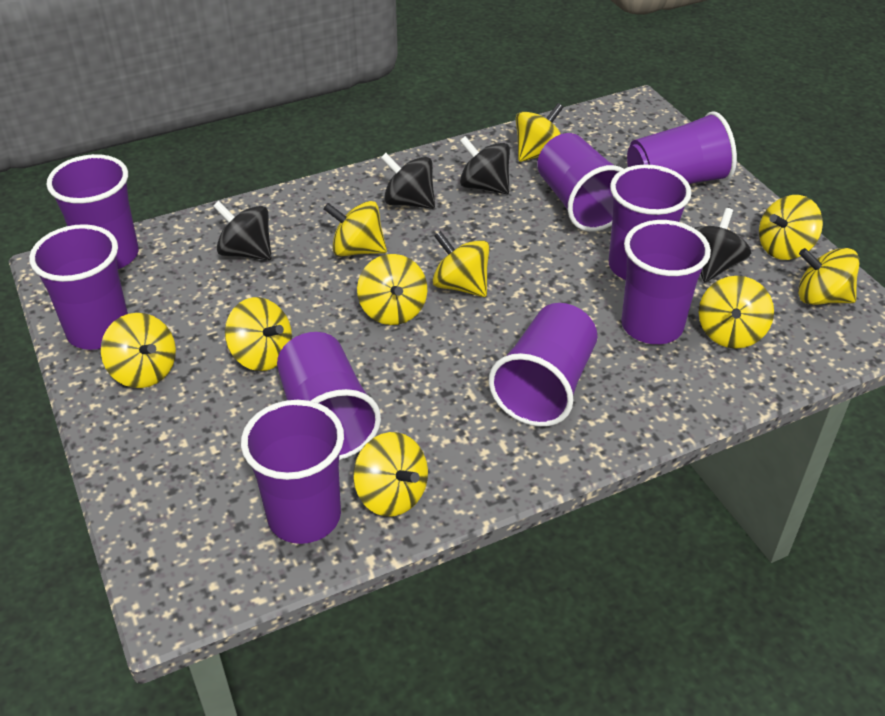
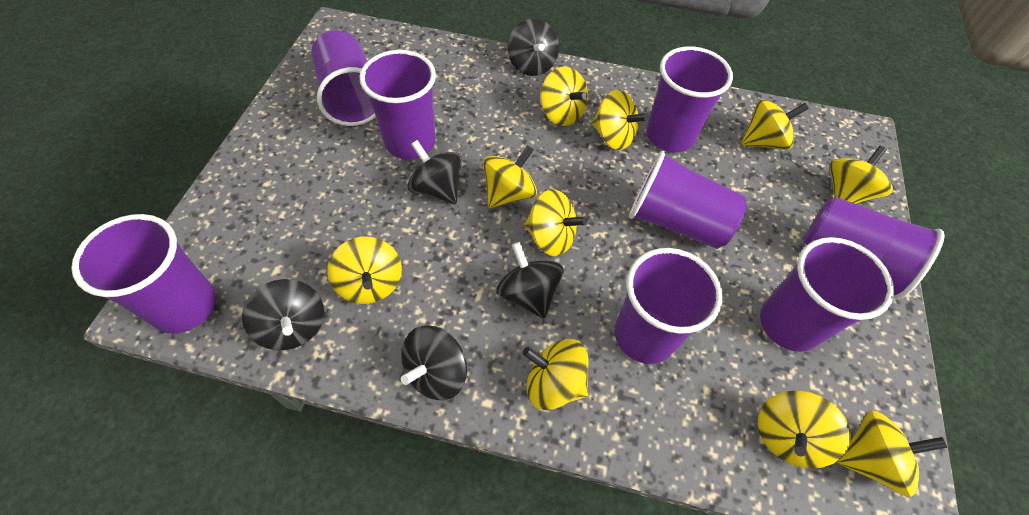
black spinning top: 4 -> 5
purple cup: 9 -> 8

